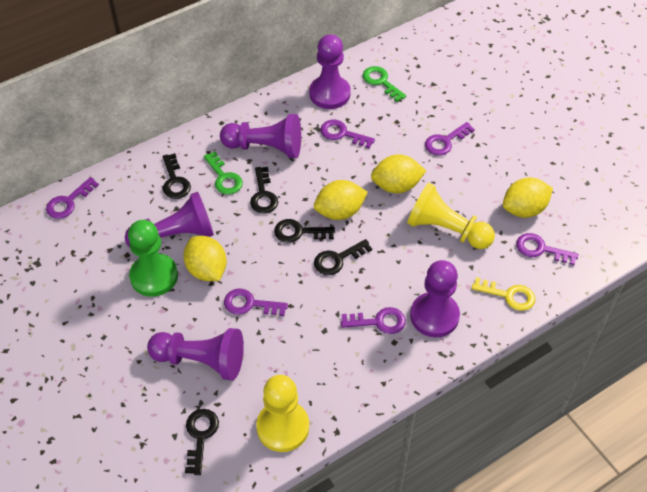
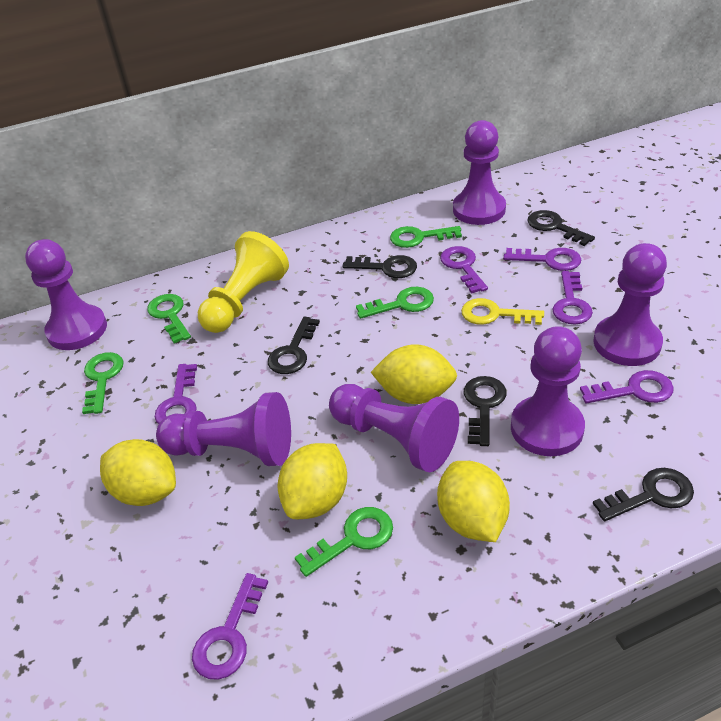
green key: 2 -> 5
green pawn: 1 -> 0
purple pawn: 5 -> 6
yellow pawn: 2 -> 1

